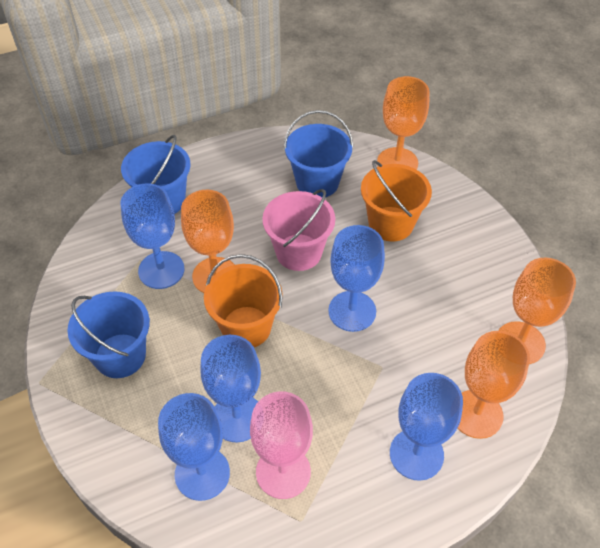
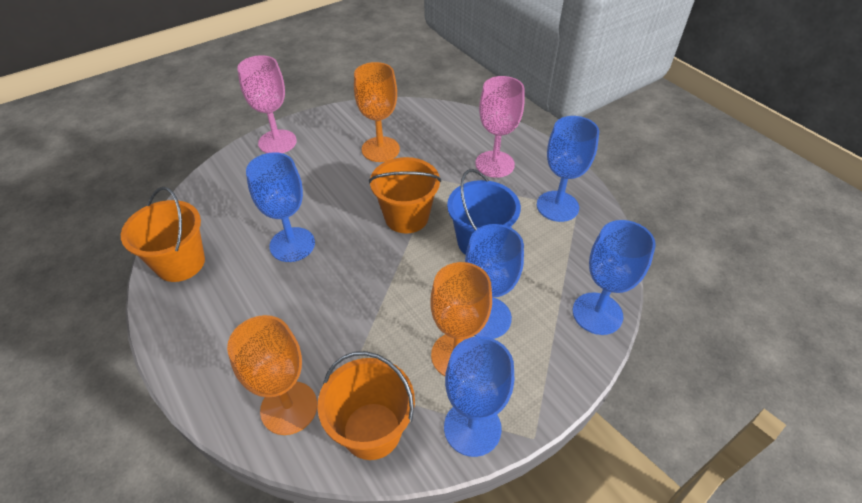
blue bucket: 3 -> 1
orange bucket: 2 -> 3
orange goblet: 4 -> 3
pink bucket: 1 -> 0
pink goblet: 1 -> 2

